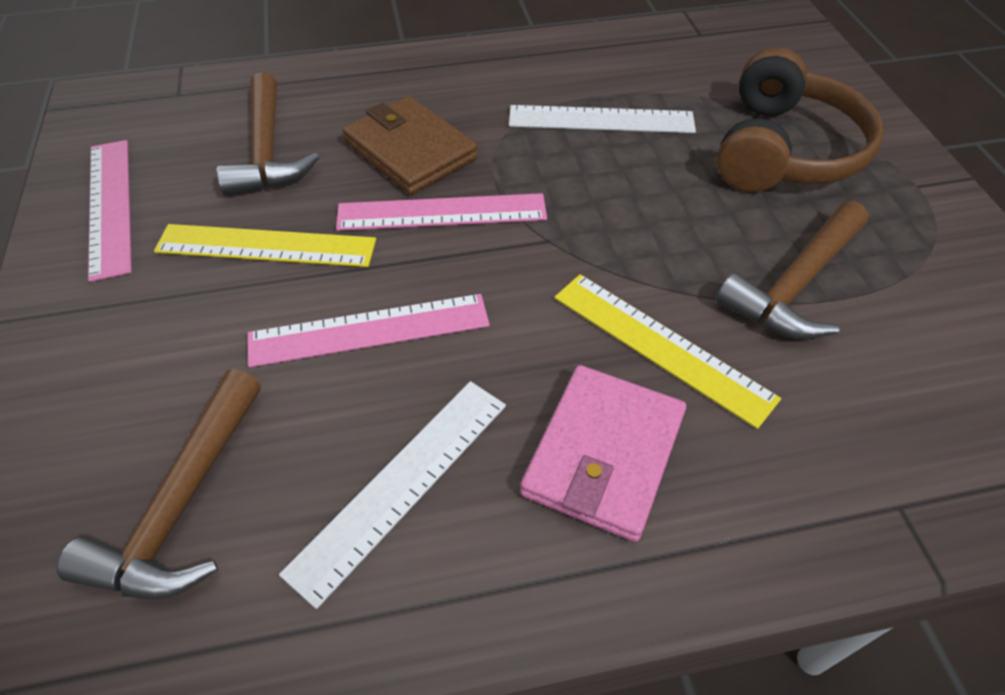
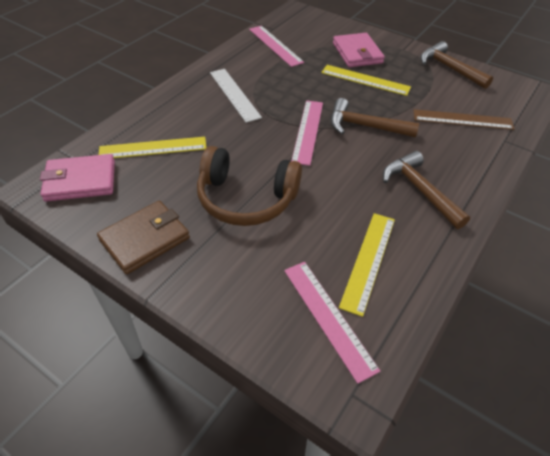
brown ruler: 0 -> 1
pink wallet: 1 -> 2
white ruler: 2 -> 1
yellow ruler: 2 -> 3

